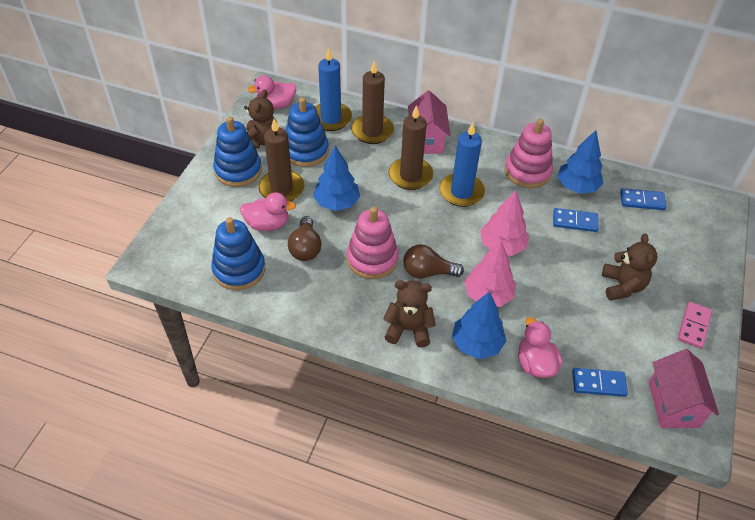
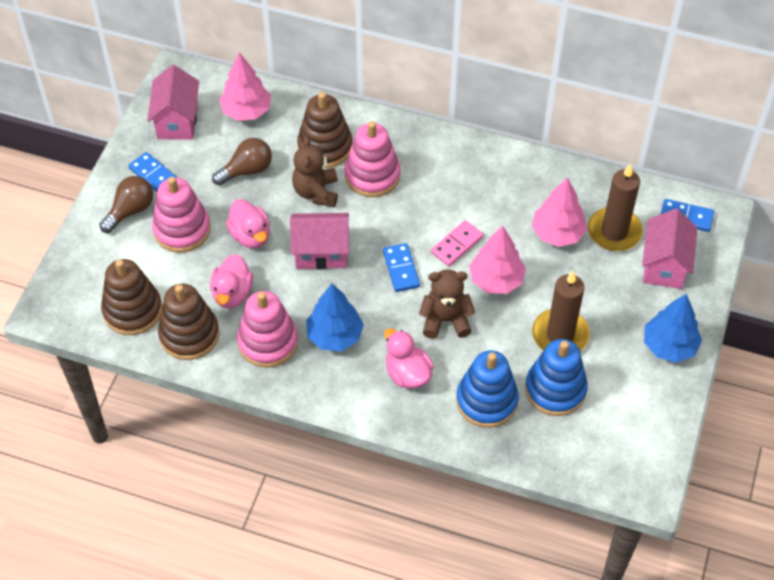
blue candle: 2 -> 0
blue stacking toy: 3 -> 2
blue tree: 3 -> 2
brown candle: 3 -> 2
brown stacking toy: 0 -> 3
brown teddy bear: 3 -> 2
pink house: 2 -> 3
pink stacking toy: 2 -> 3
pink tree: 2 -> 3

